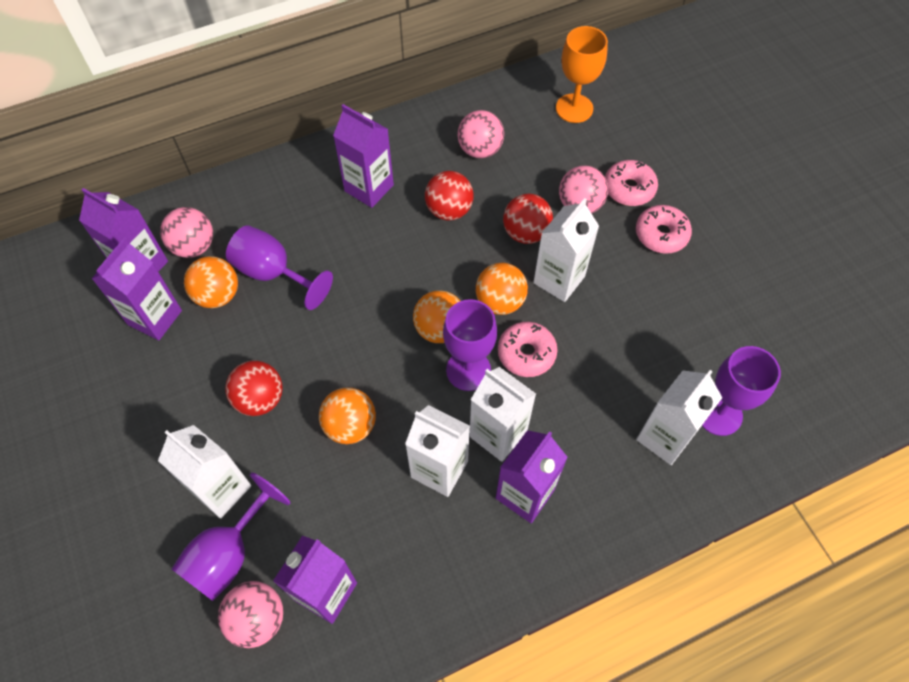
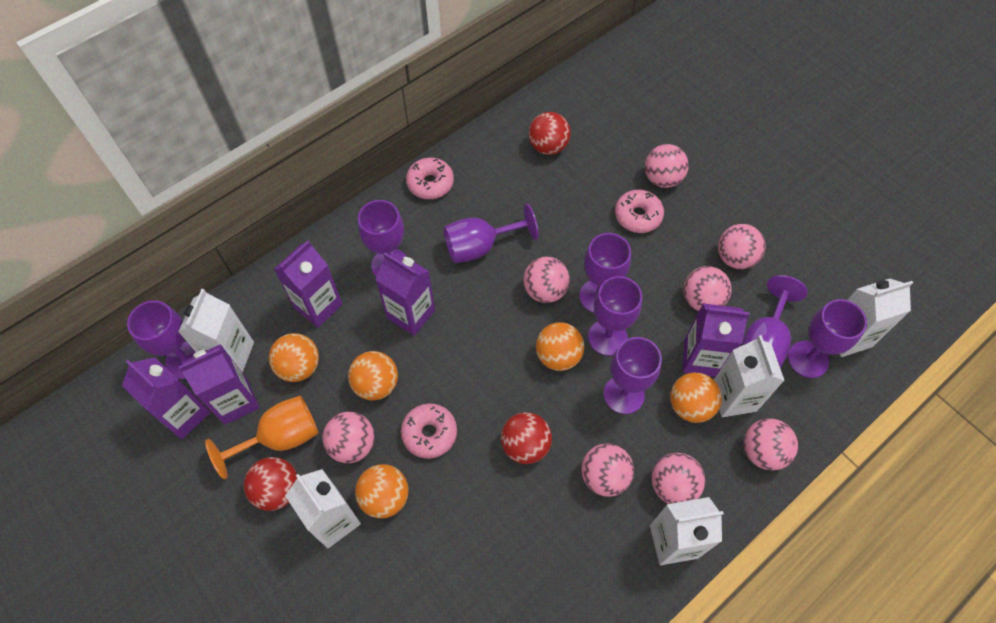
orange ball: 4 -> 5
pink ball: 4 -> 8
purple goblet: 4 -> 8

